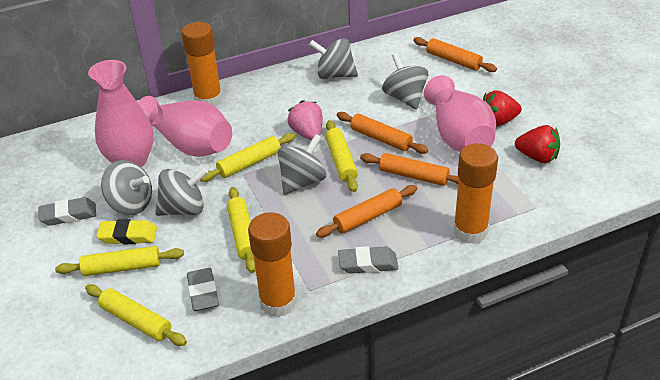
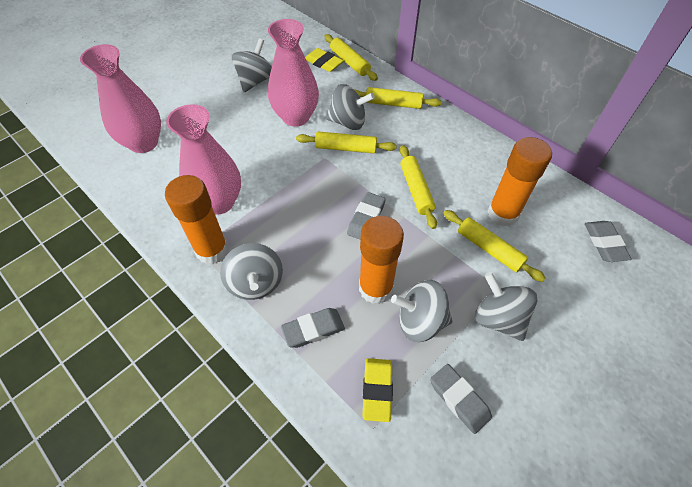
grey eraser: 3 -> 4
orange rolling pin: 4 -> 0
pink strawberry: 1 -> 0
red strawberry: 2 -> 0
yellow eraser: 1 -> 2

